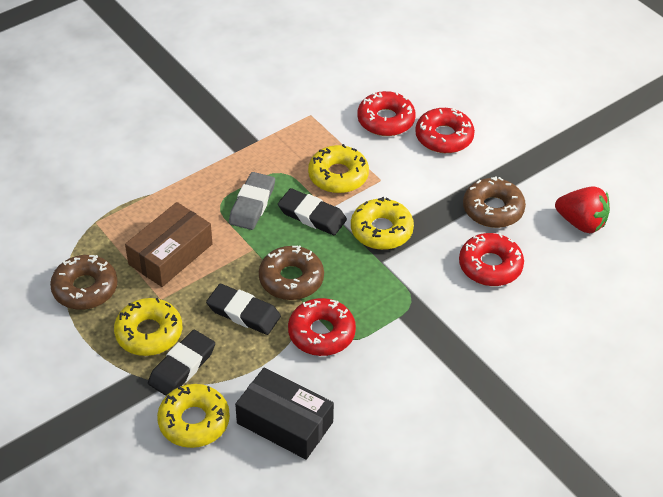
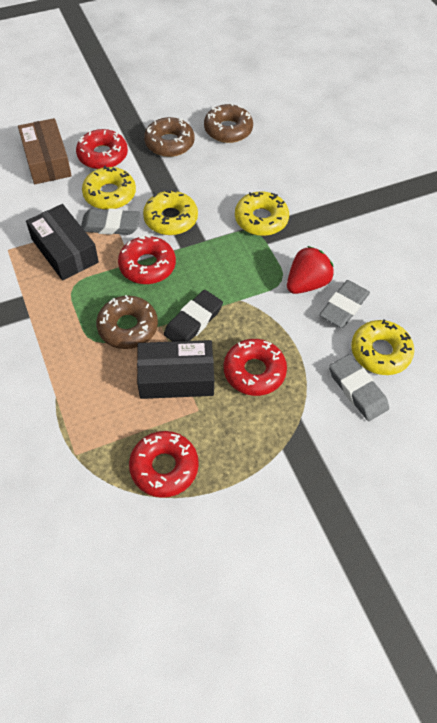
black box: 1 -> 2
black eraser: 3 -> 1
grey eraser: 1 -> 3

